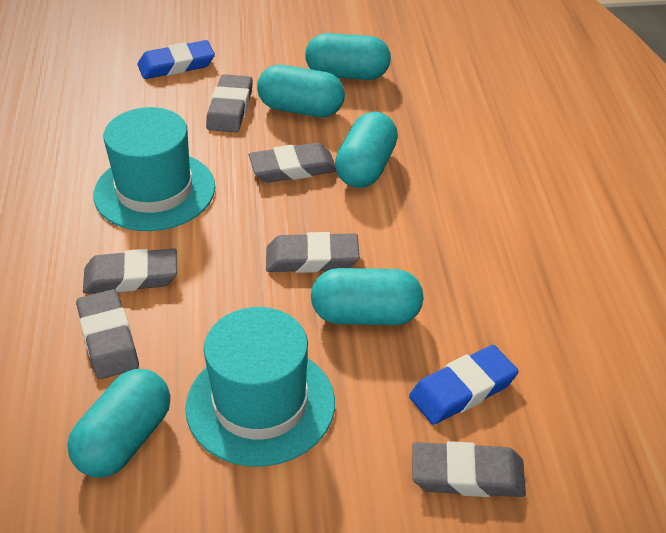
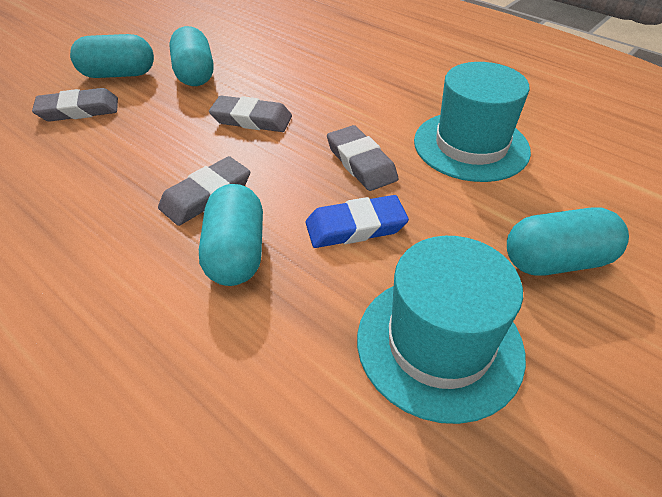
blue eraser: 2 -> 1
grey eraser: 6 -> 4
turquoise capsule: 5 -> 4

